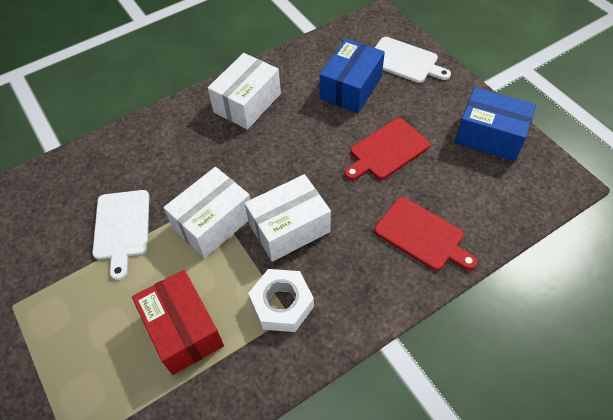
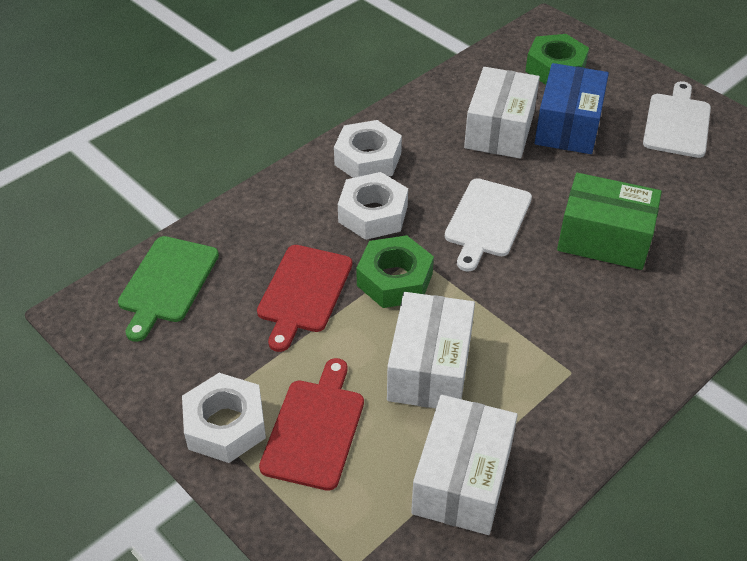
blue box: 2 -> 1
green box: 0 -> 1
green cutting board: 0 -> 1
green nut: 0 -> 2
red box: 1 -> 0
white nut: 1 -> 3

